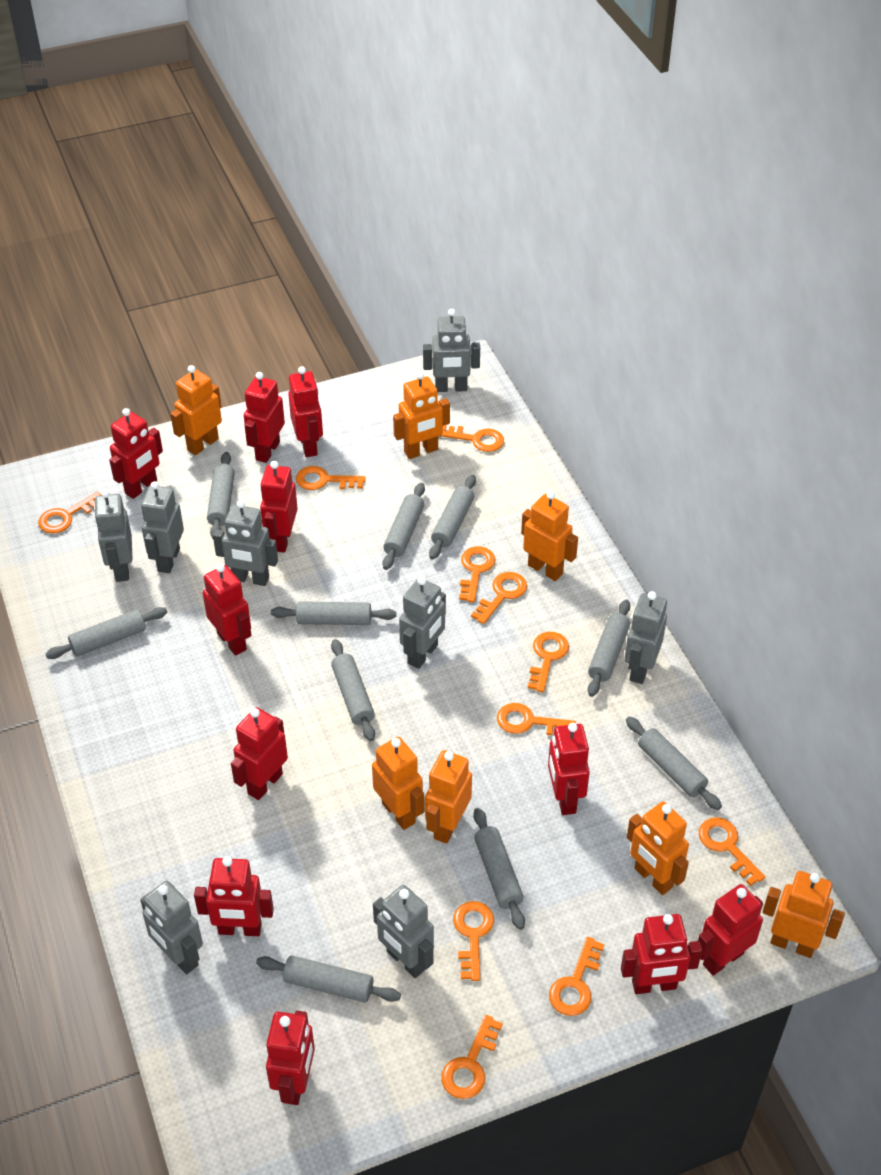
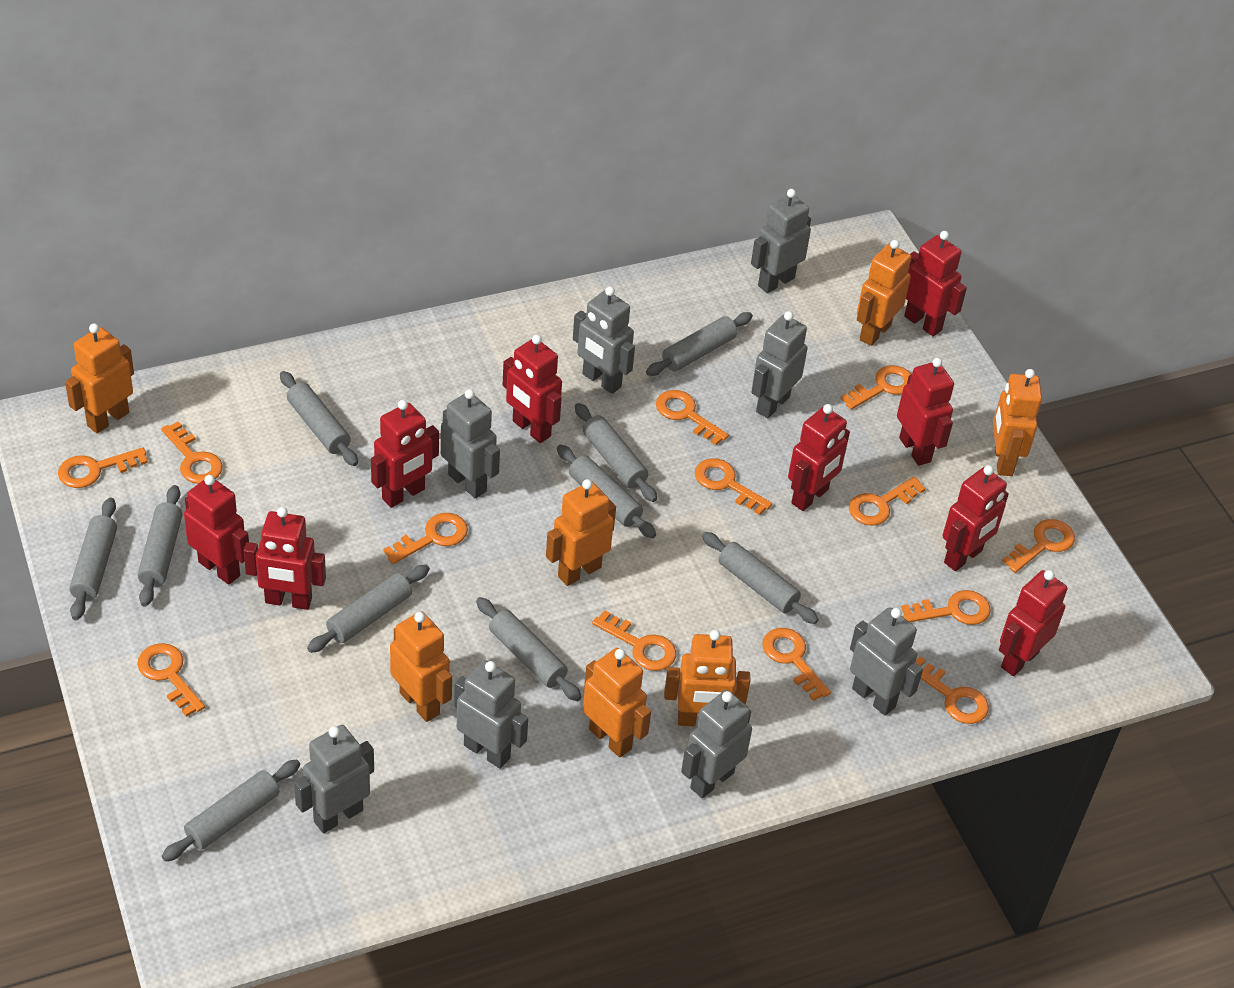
orange key: 11 -> 13
red robot: 11 -> 9

